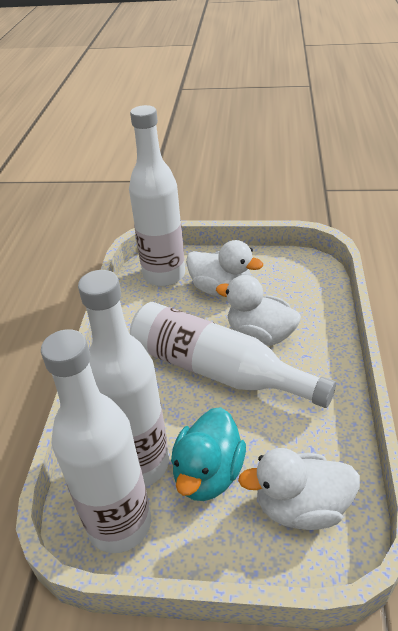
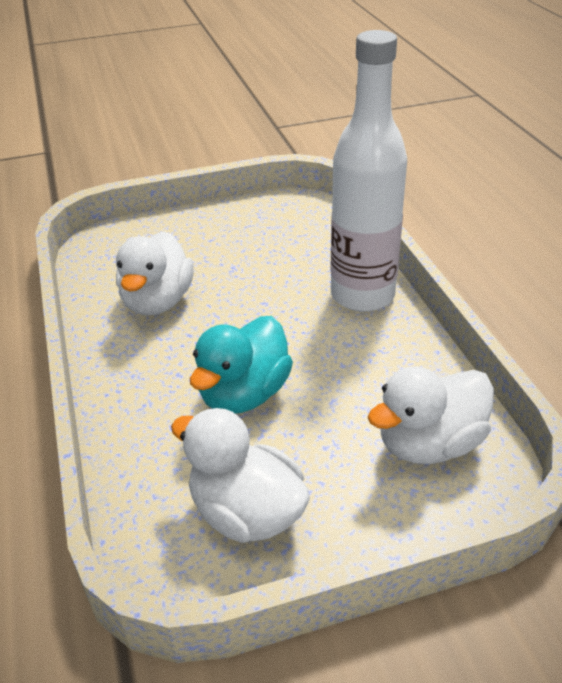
white bottle: 4 -> 1

